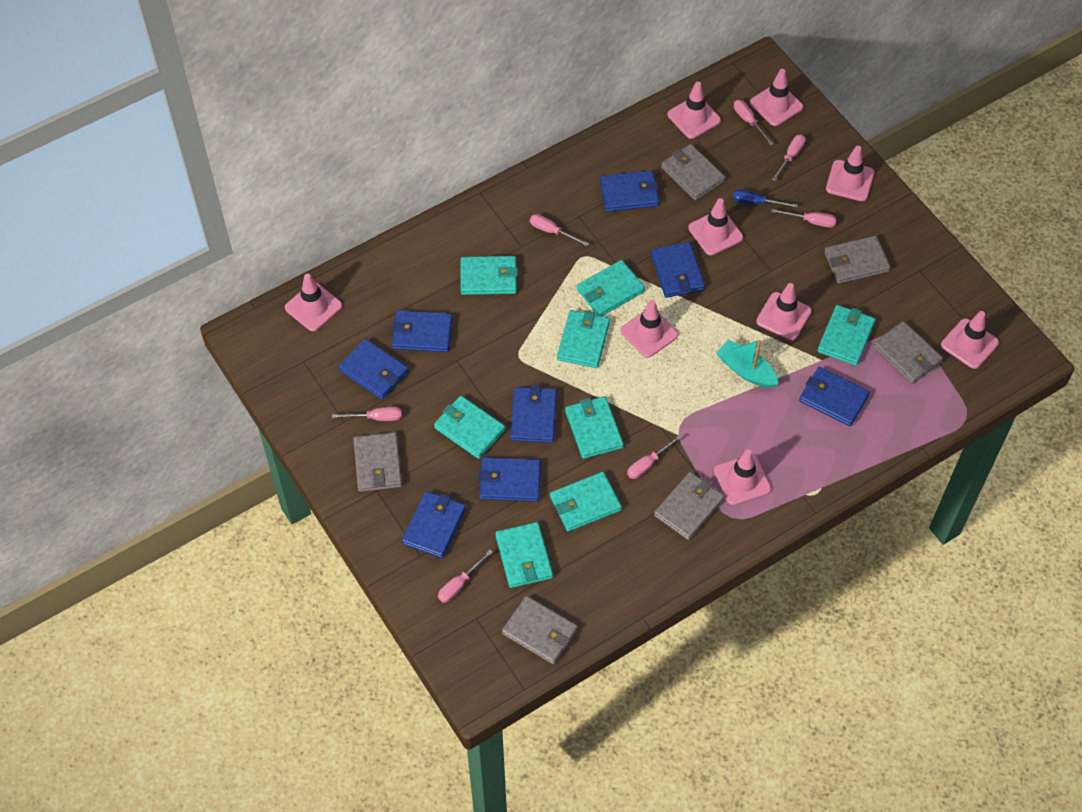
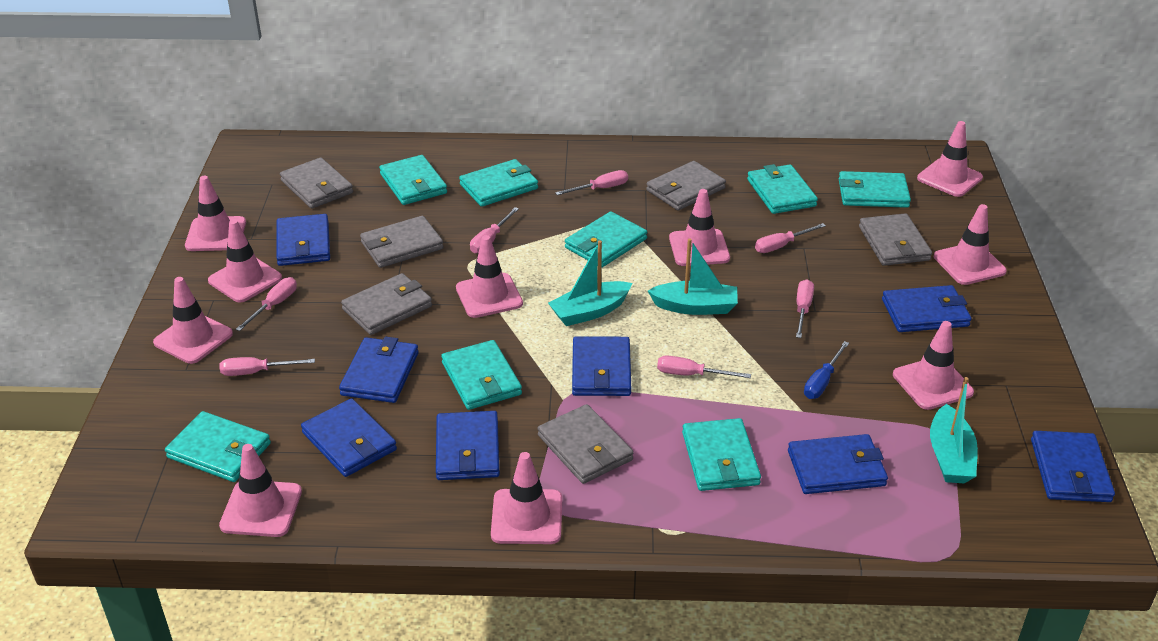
pink traffic cone: 9 -> 10
turquoise boat: 1 -> 3

